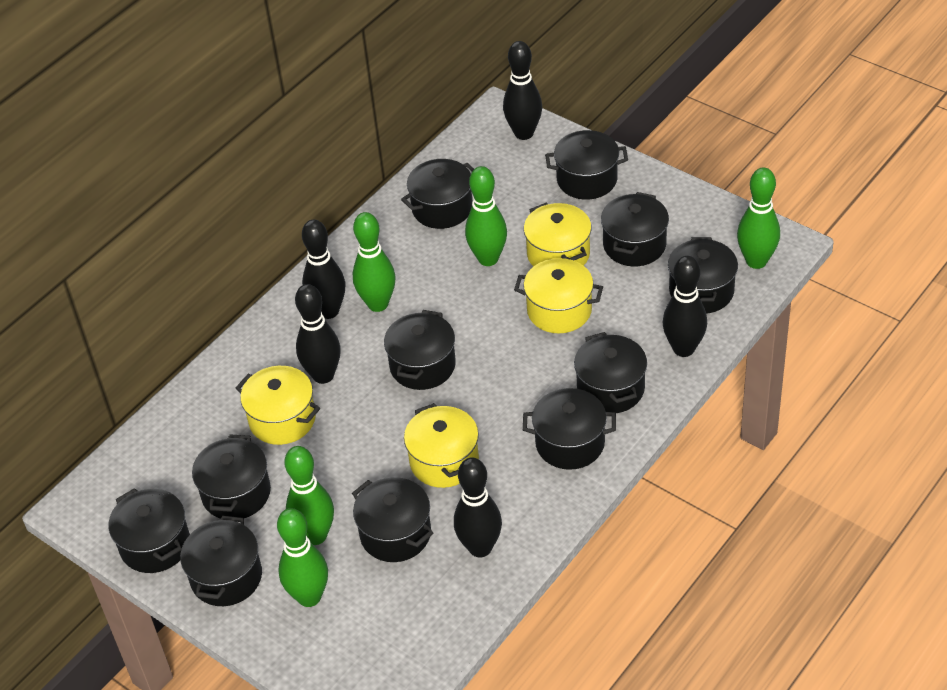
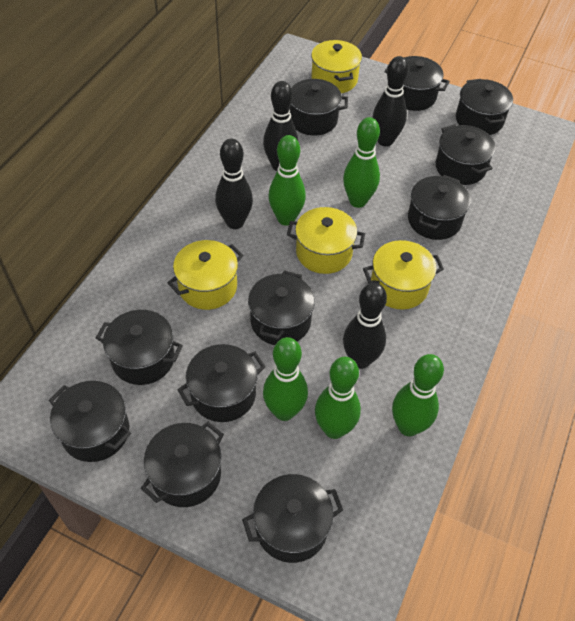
black bowling pin: 5 -> 4

